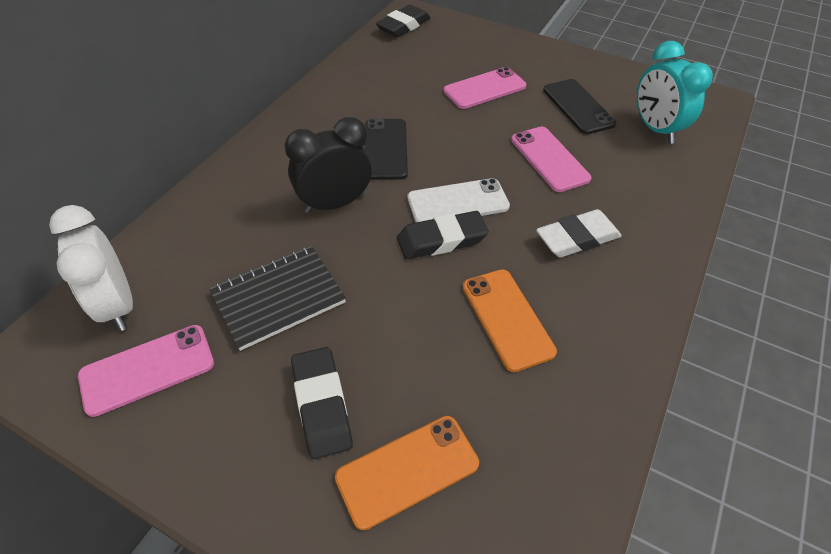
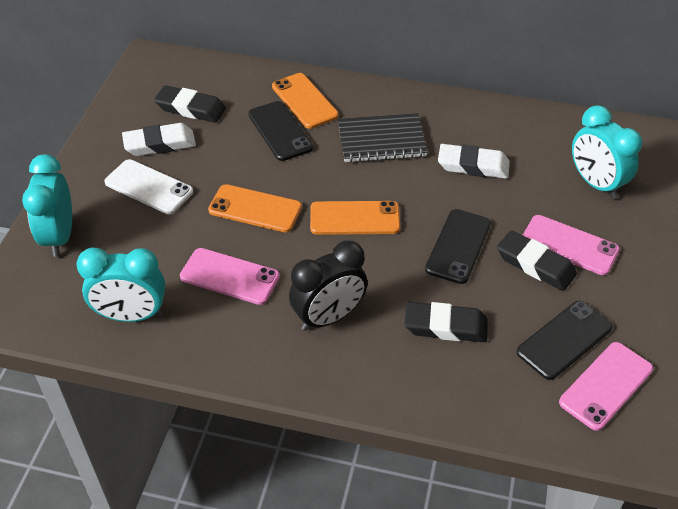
black phone: 2 -> 3
orange phone: 2 -> 3
turquoise clock: 1 -> 3
white clock: 1 -> 0
white eraser: 1 -> 2

